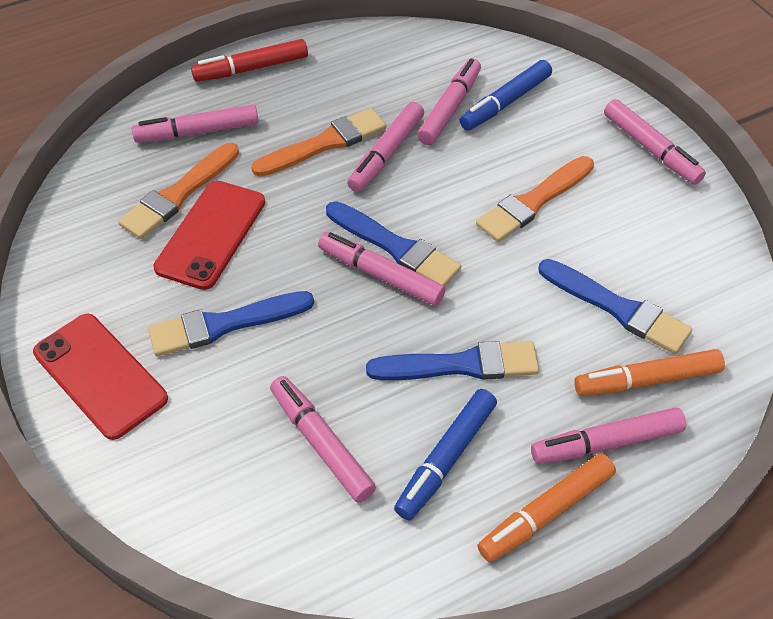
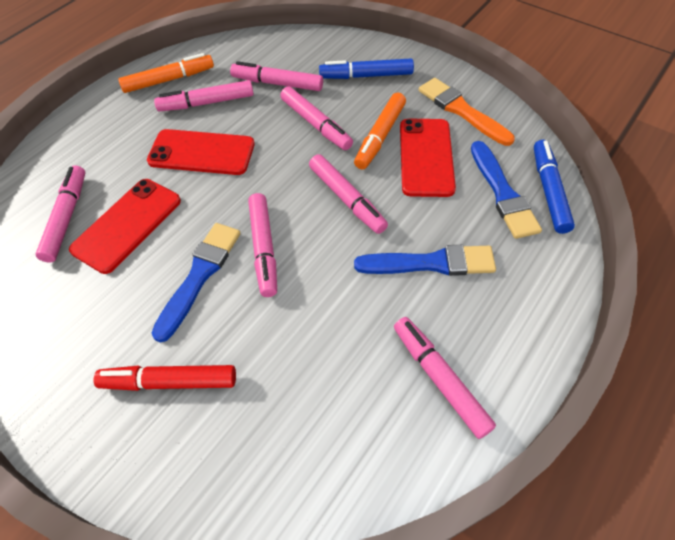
blue brush: 4 -> 3
orange brush: 3 -> 1
red phone: 2 -> 3

